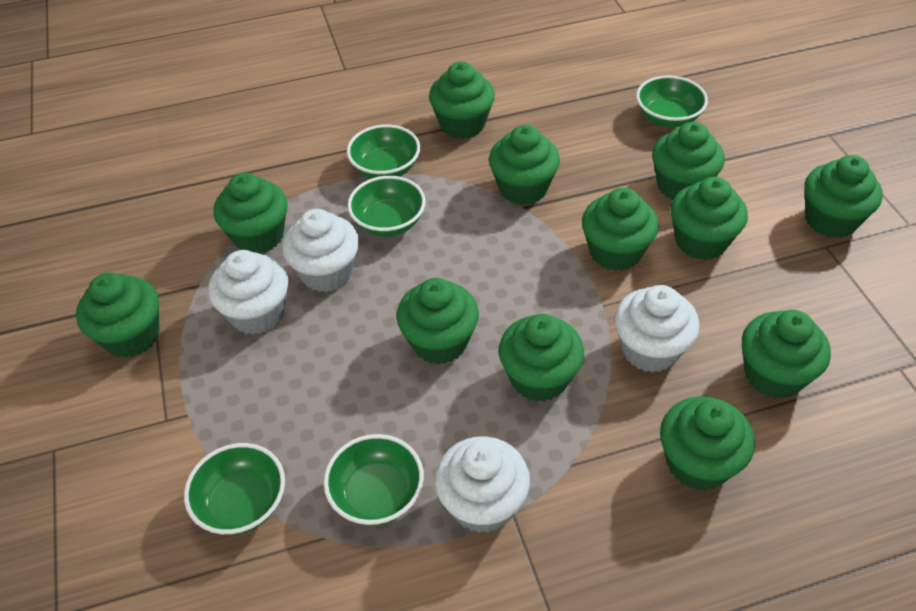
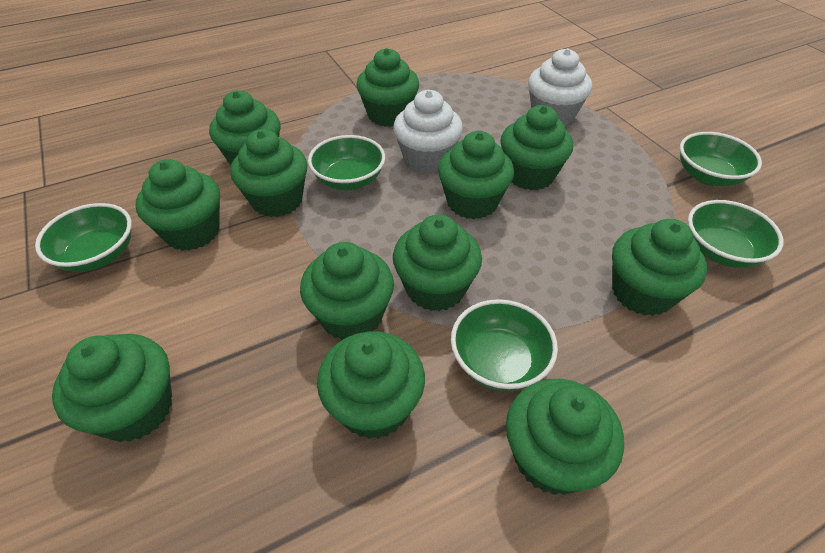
white cupcake: 4 -> 2

